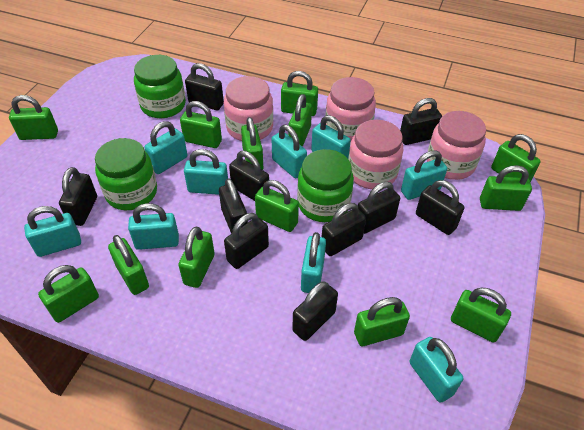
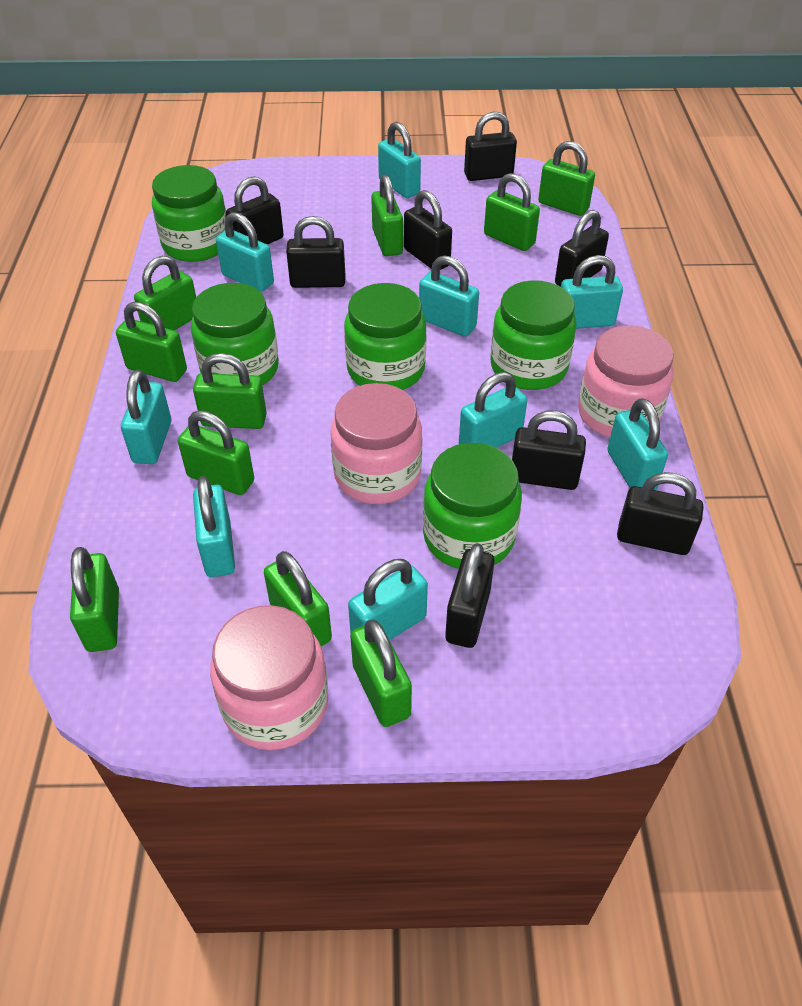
black padlock: 10 -> 8
green jar: 3 -> 5
green padlock: 13 -> 10
pink jar: 4 -> 3

